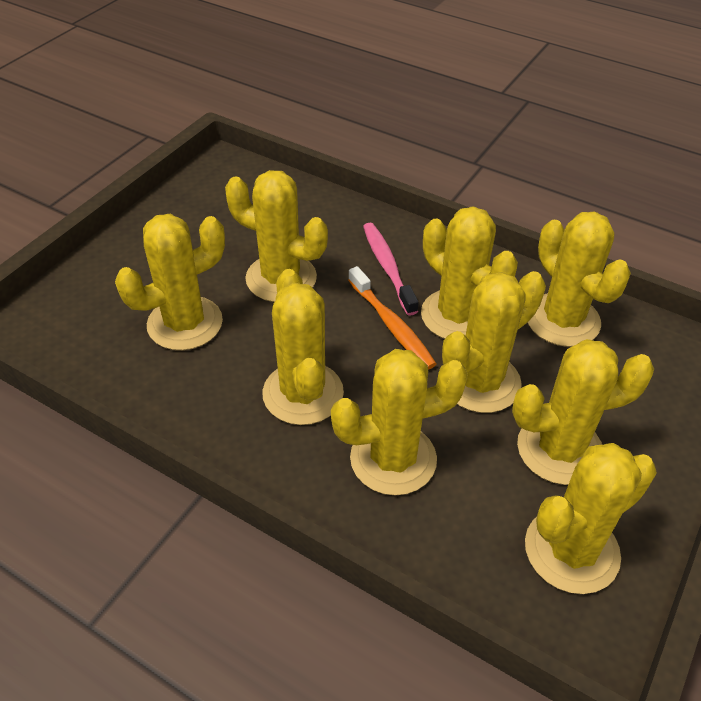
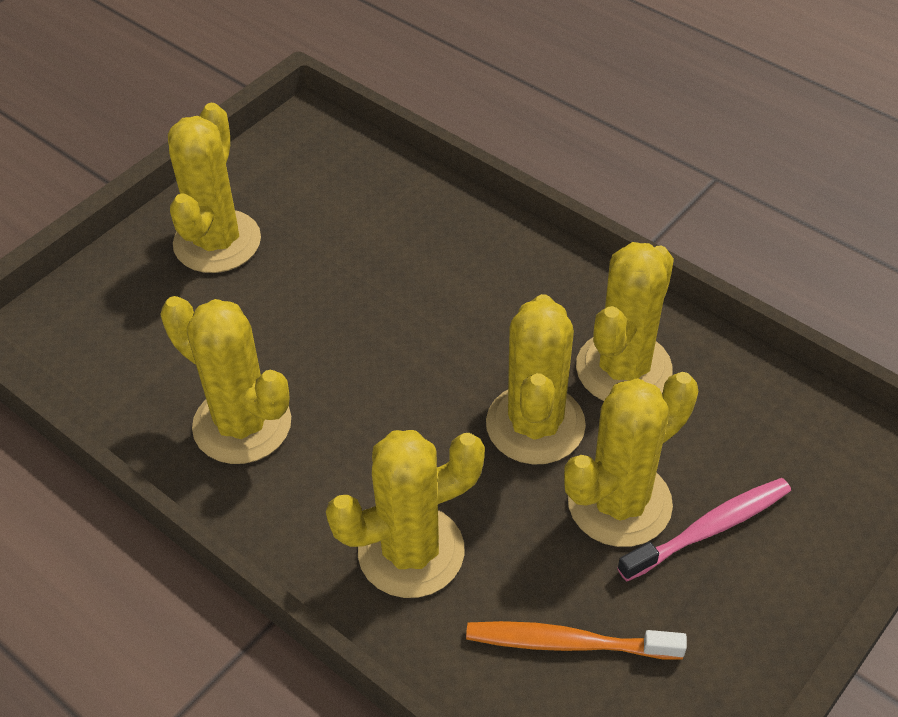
yellow cactus: 9 -> 6

